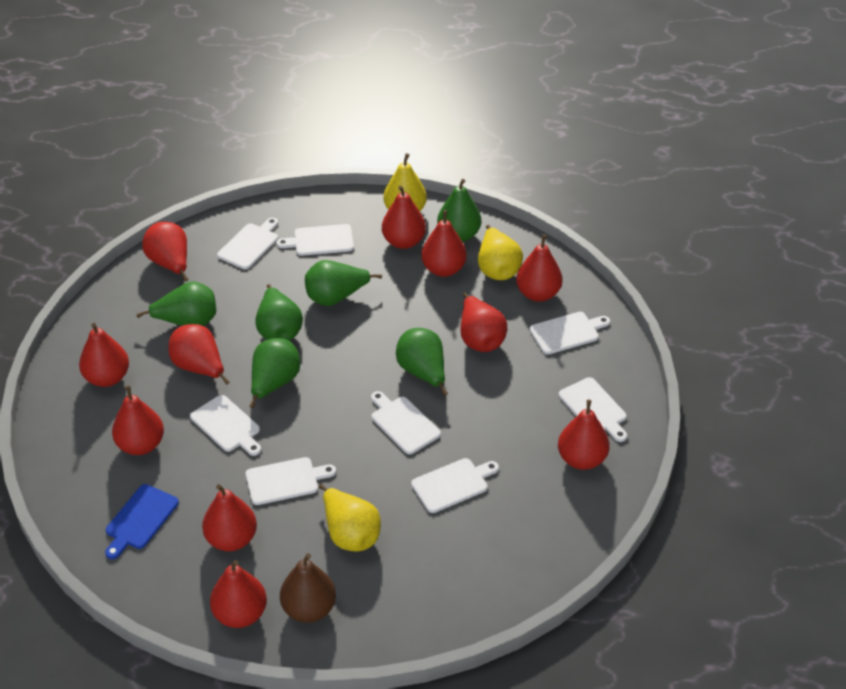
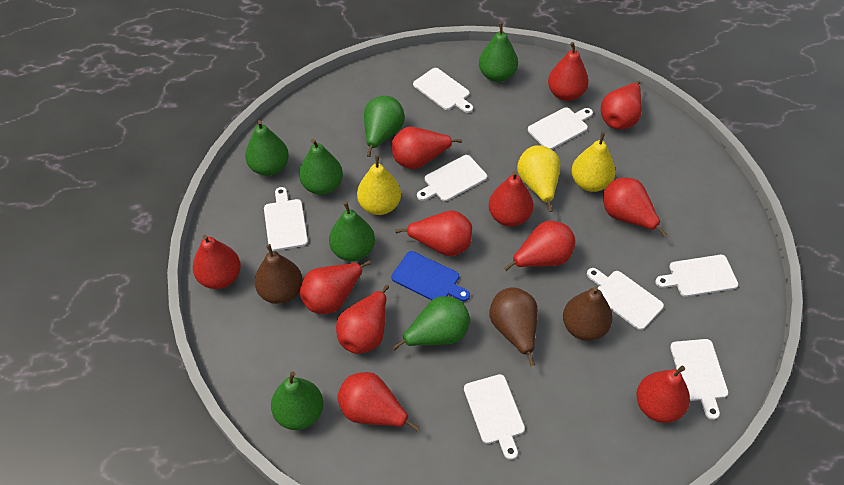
brown pear: 1 -> 3
green pear: 6 -> 7
red pear: 11 -> 12

